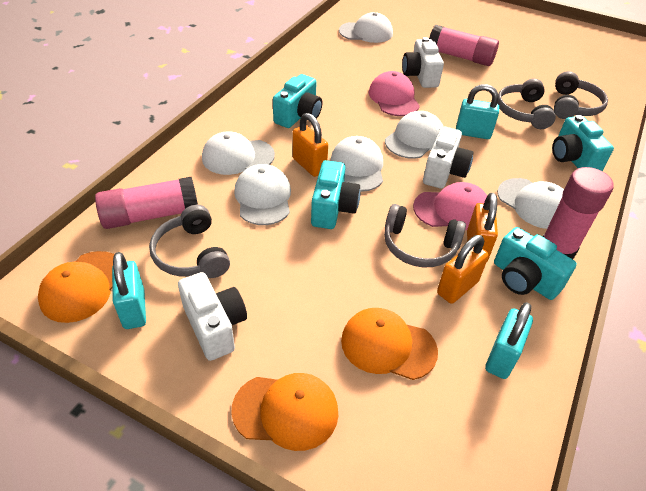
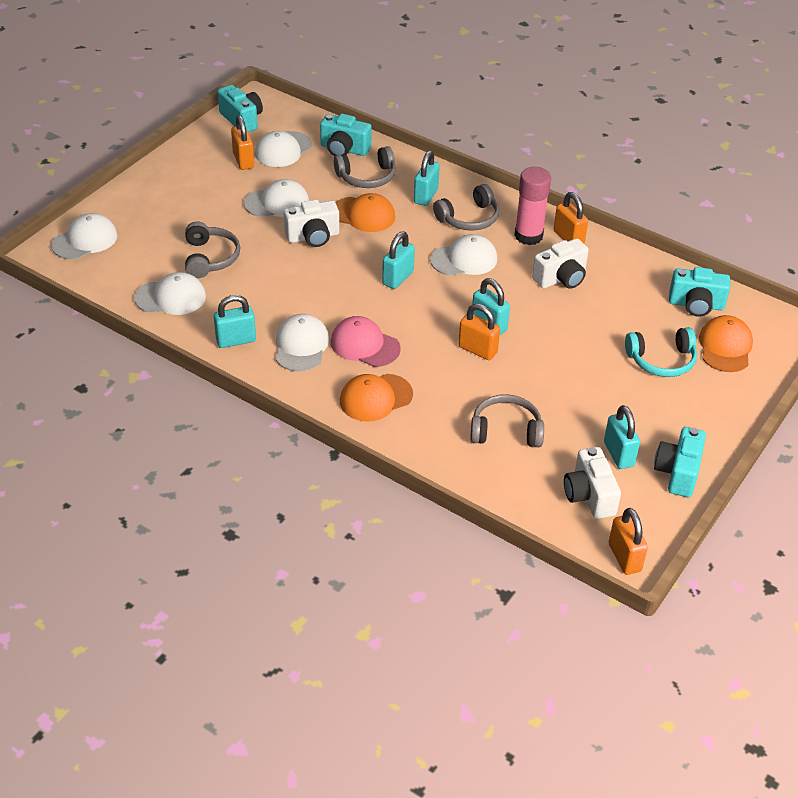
orange padlock: 3 -> 4
pink cap: 2 -> 1
pink glue stick: 3 -> 1
turquoise headphones: 0 -> 1
turquoise padlock: 3 -> 5

